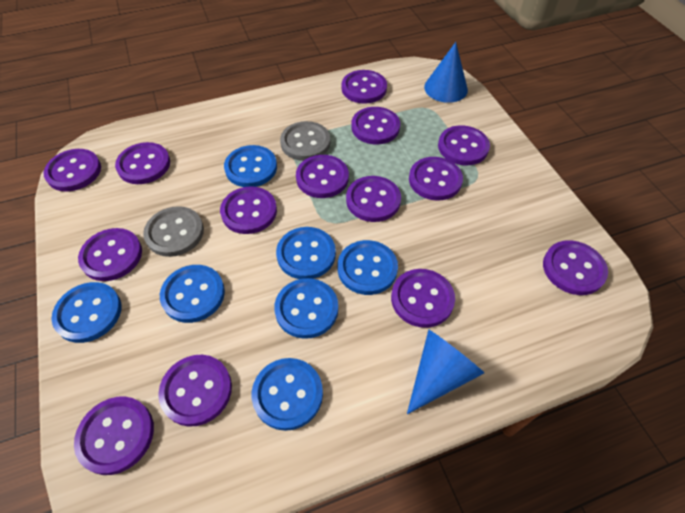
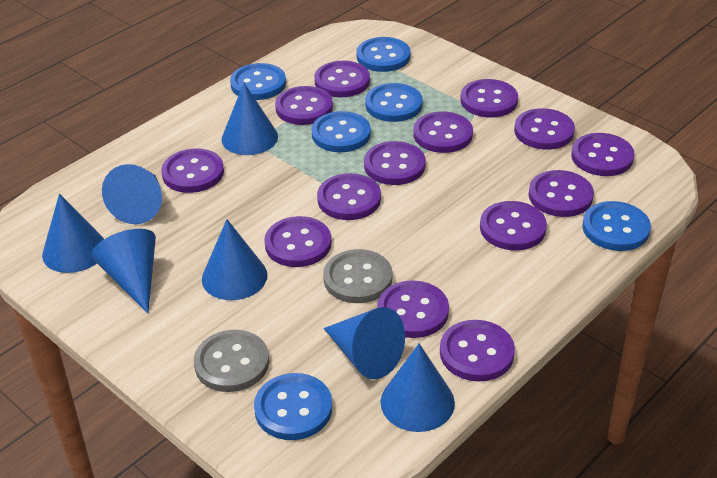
blue button: 7 -> 6
blue cone: 2 -> 7

